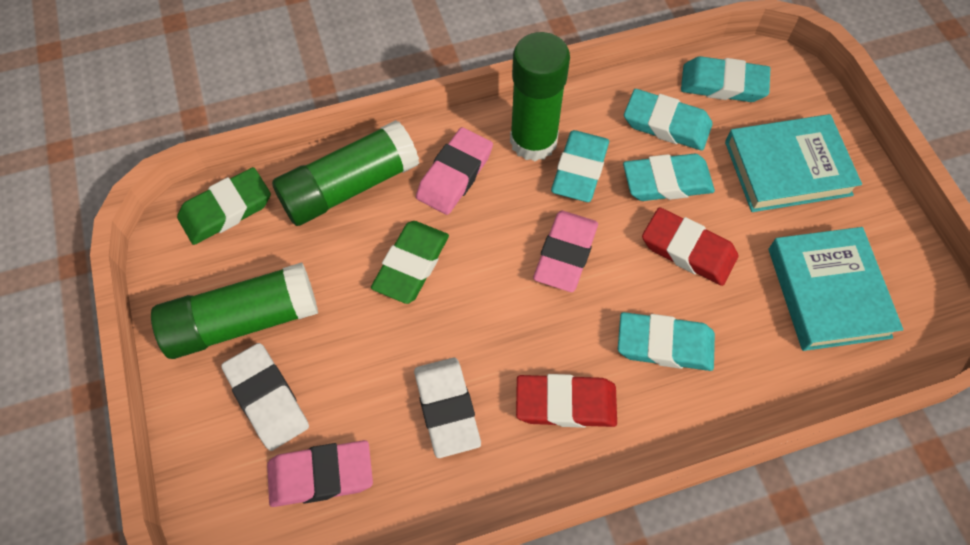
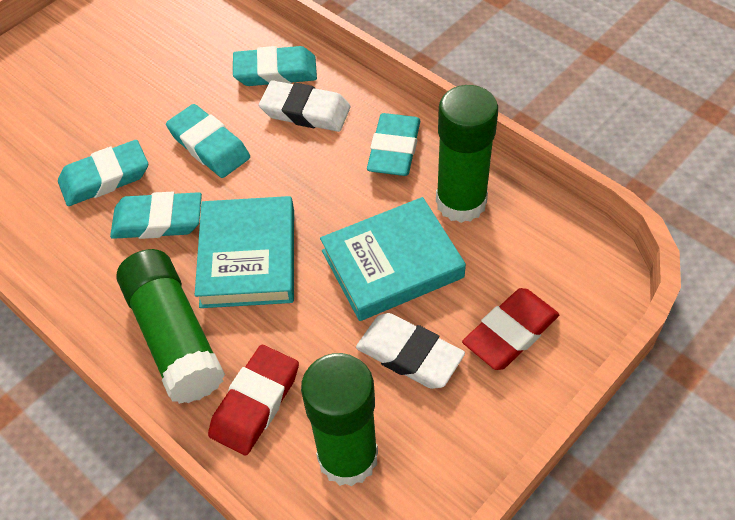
green eraser: 2 -> 0
pink eraser: 3 -> 0

